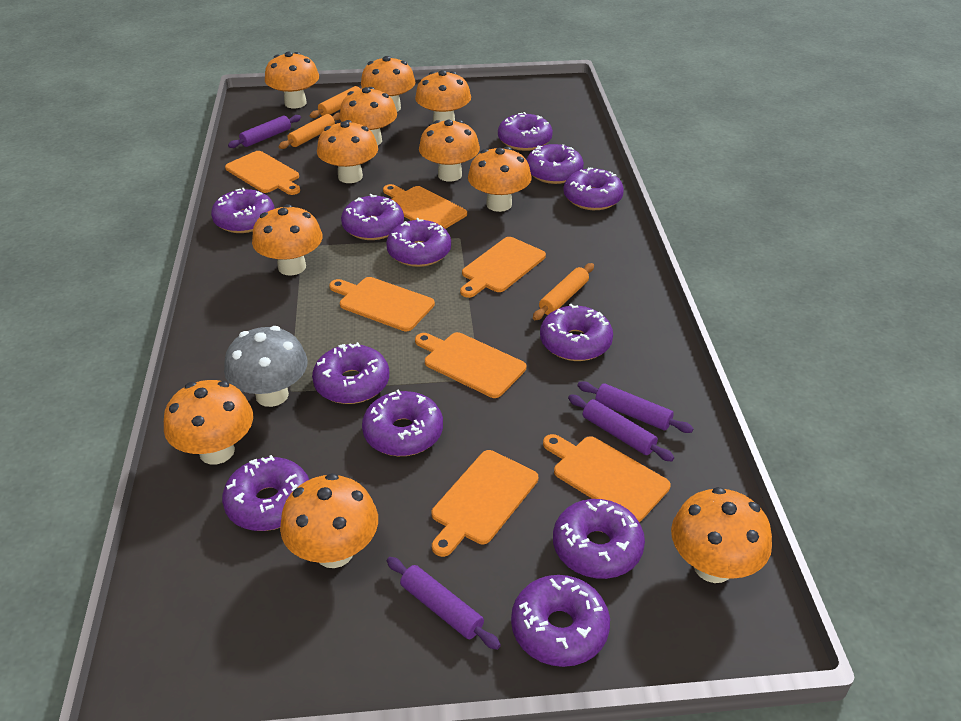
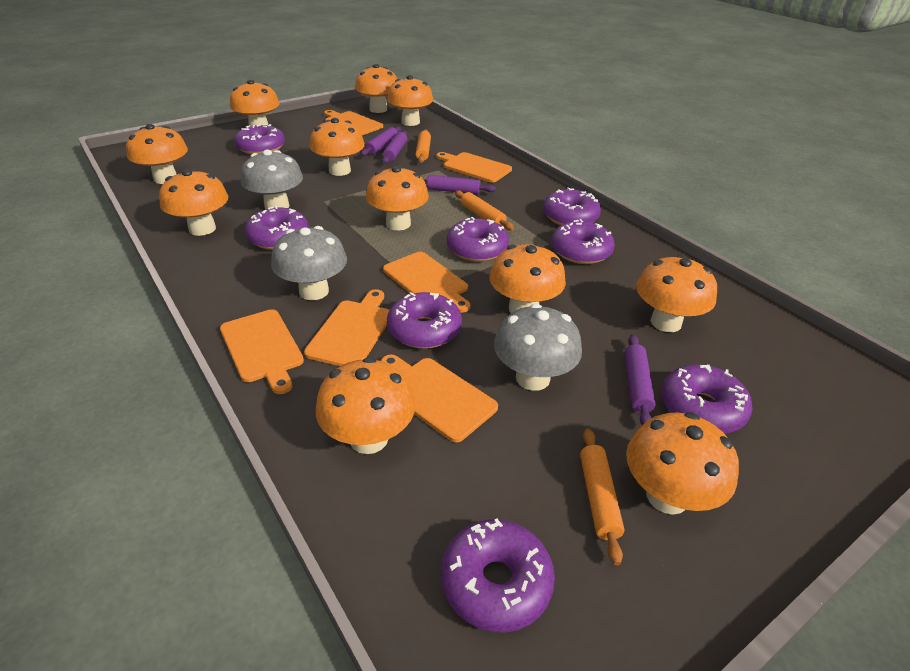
grey mushroom: 1 -> 3
orange cutting board: 7 -> 6
purple donut: 12 -> 8

